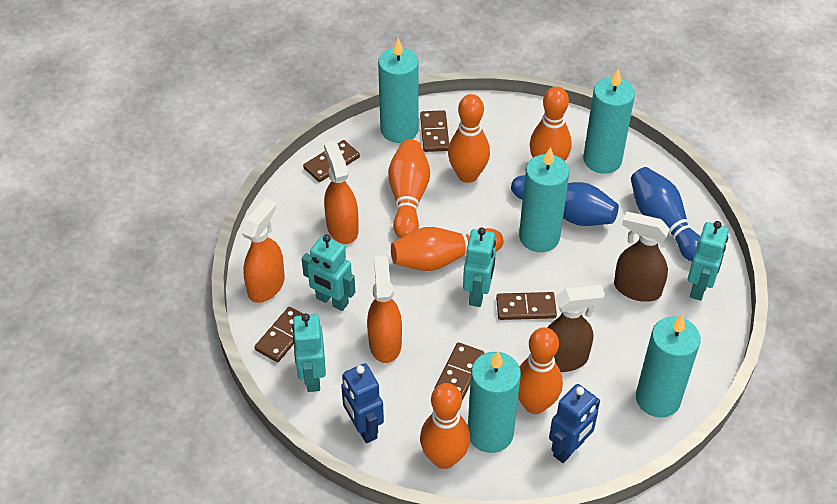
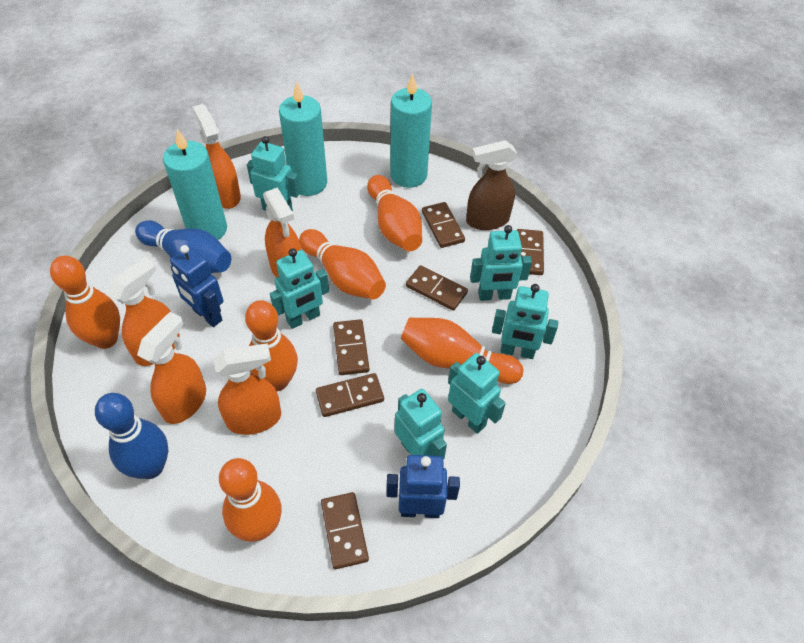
brown domino: 5 -> 6
brown spray bottle: 2 -> 1
orange spray bottle: 3 -> 5
turquoise candle: 5 -> 3
turquoise robot: 4 -> 6

